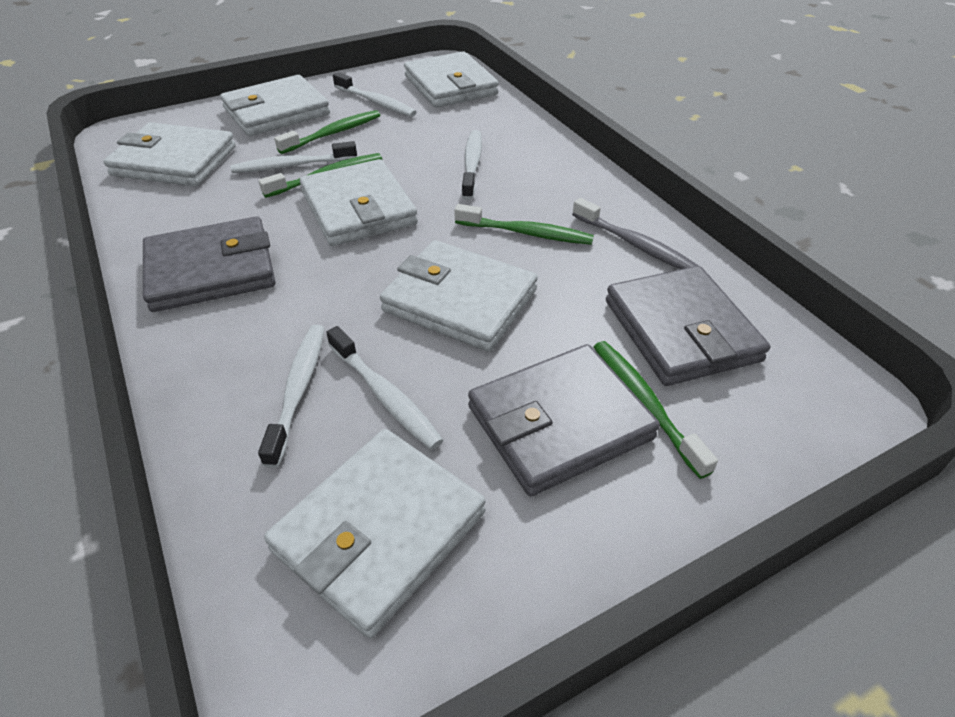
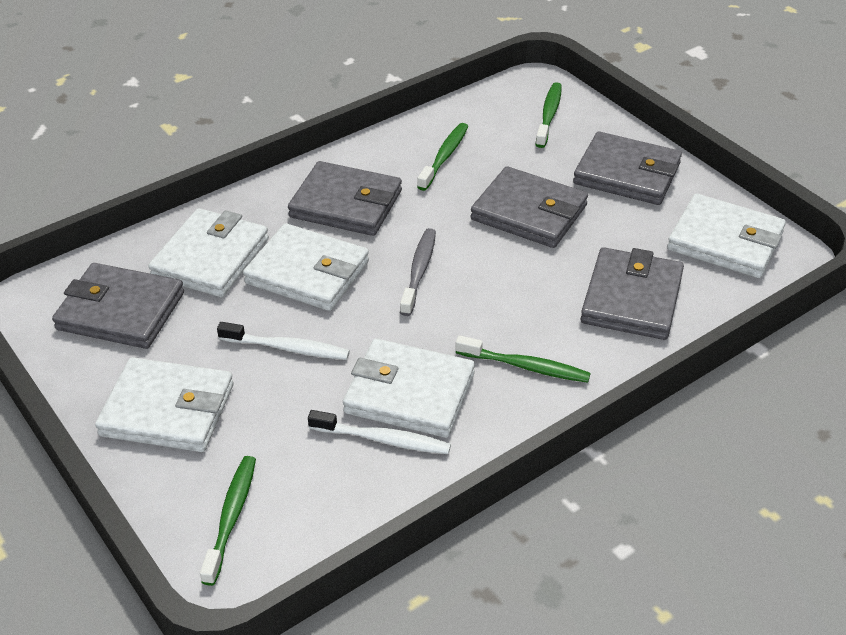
grey wallet: 3 -> 5
white toothbrush: 5 -> 2
white wallet: 6 -> 5

